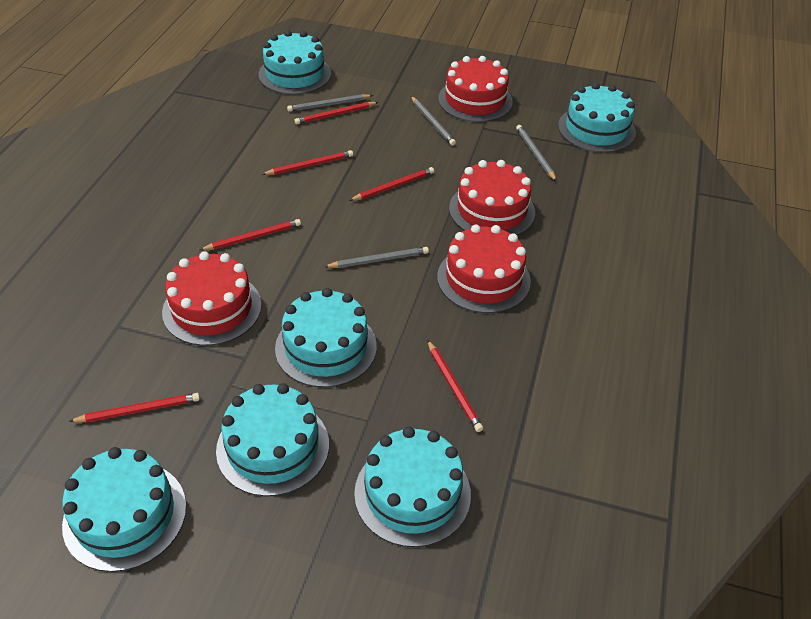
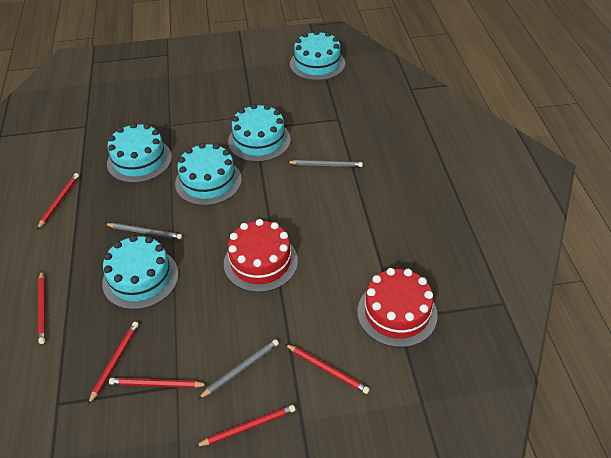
grey pencil: 4 -> 3
red cake: 4 -> 2
turquoise cake: 6 -> 5

